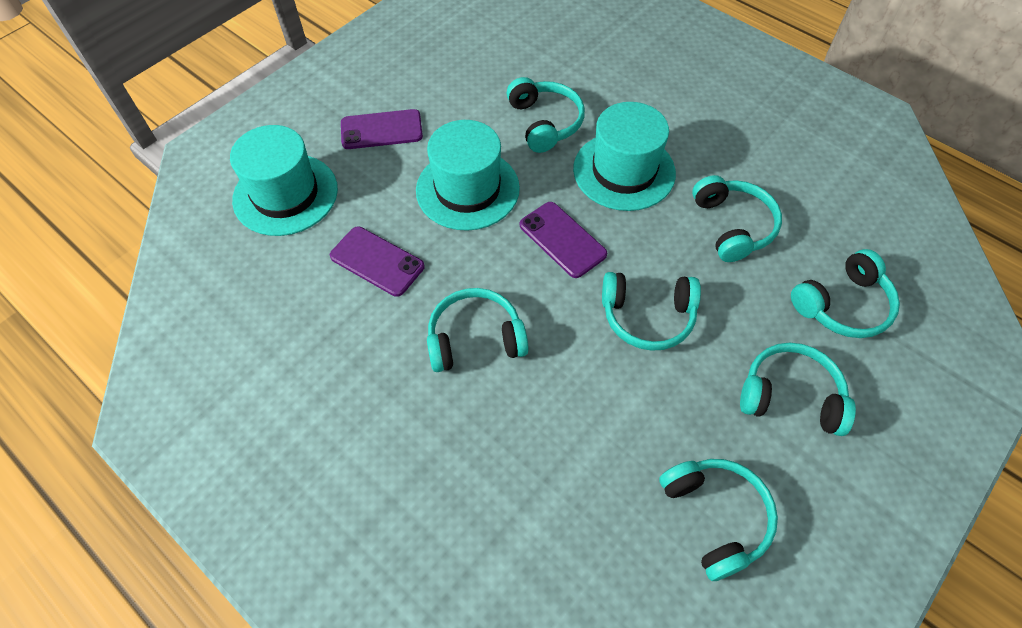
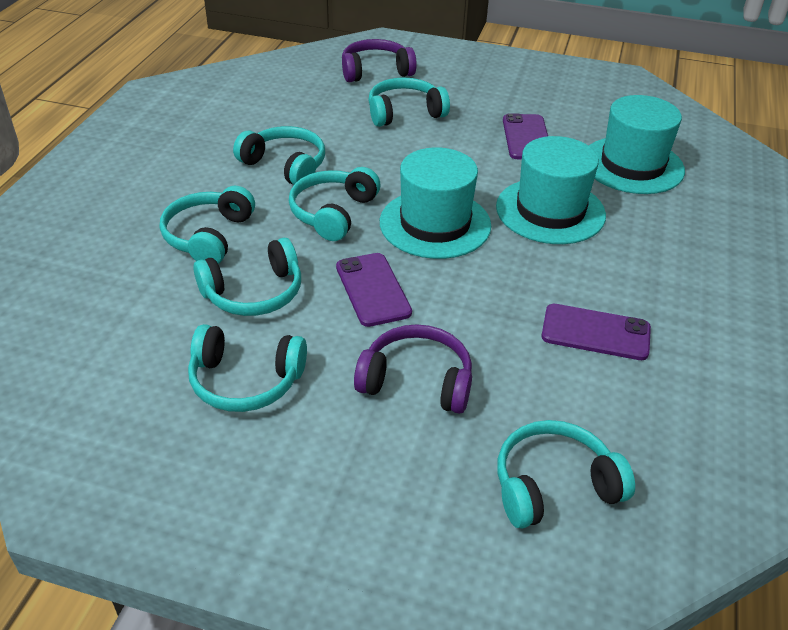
purple headphones: 0 -> 2

